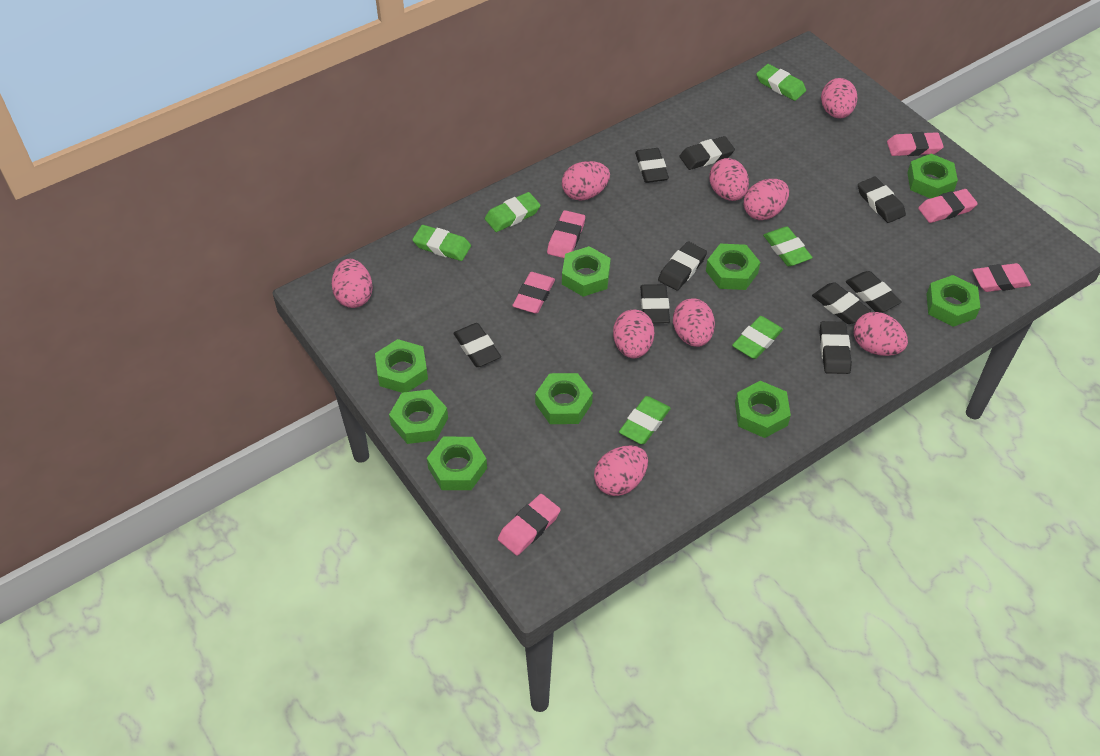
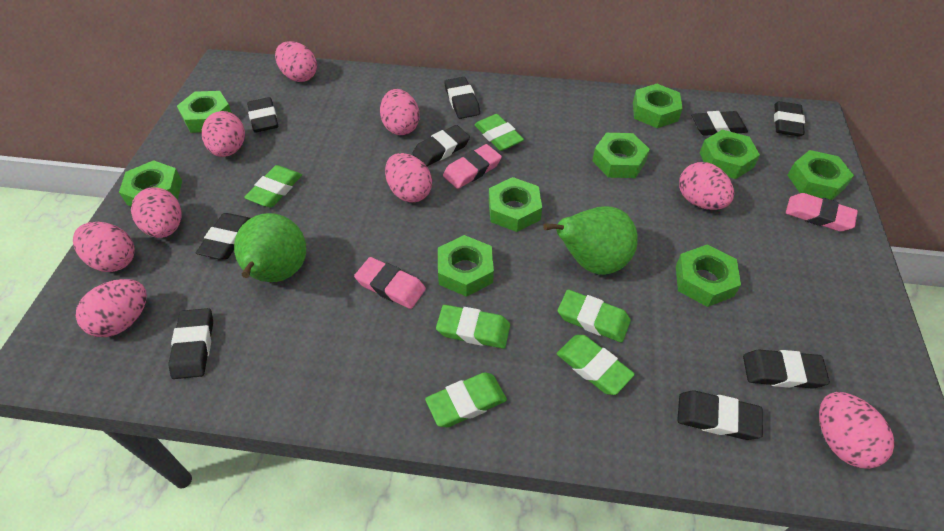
green pear: 0 -> 2
pink eraser: 6 -> 3

